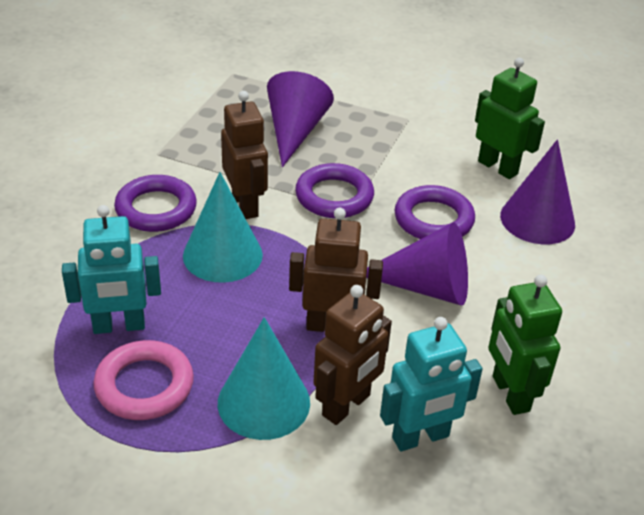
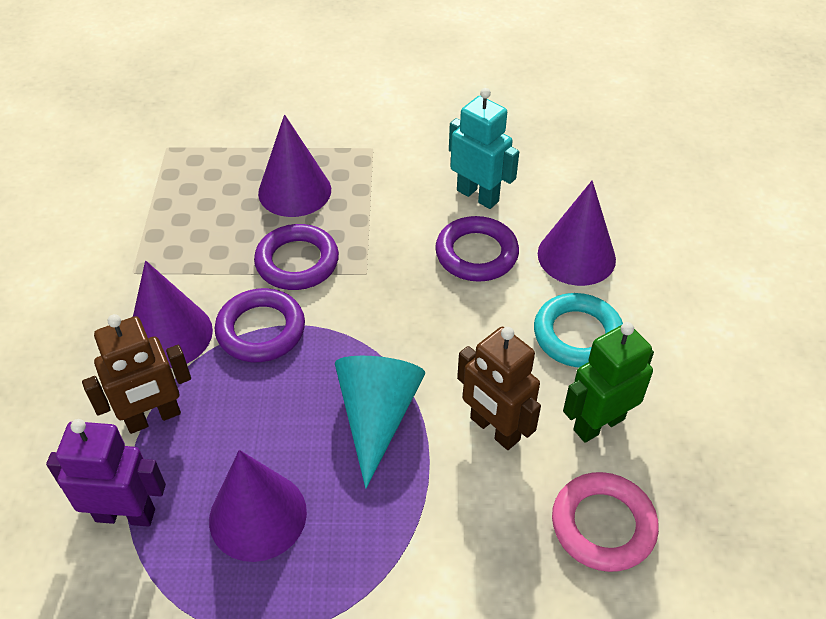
brown robot: 3 -> 2
green robot: 2 -> 1
purple cone: 3 -> 4
purple robot: 0 -> 1
turquoise cone: 2 -> 1
turquoise ring: 0 -> 1
turquoise robot: 2 -> 1

